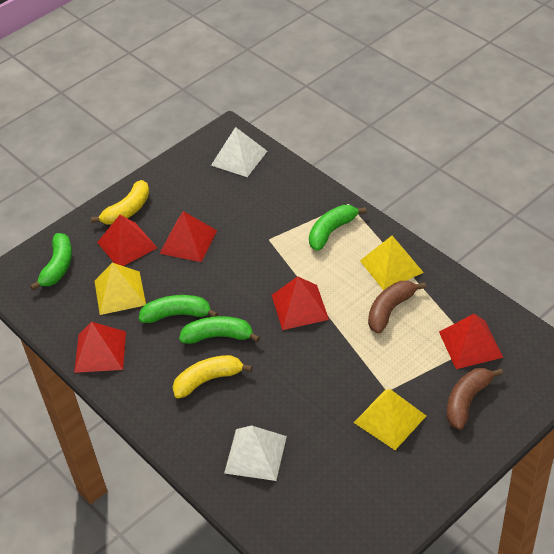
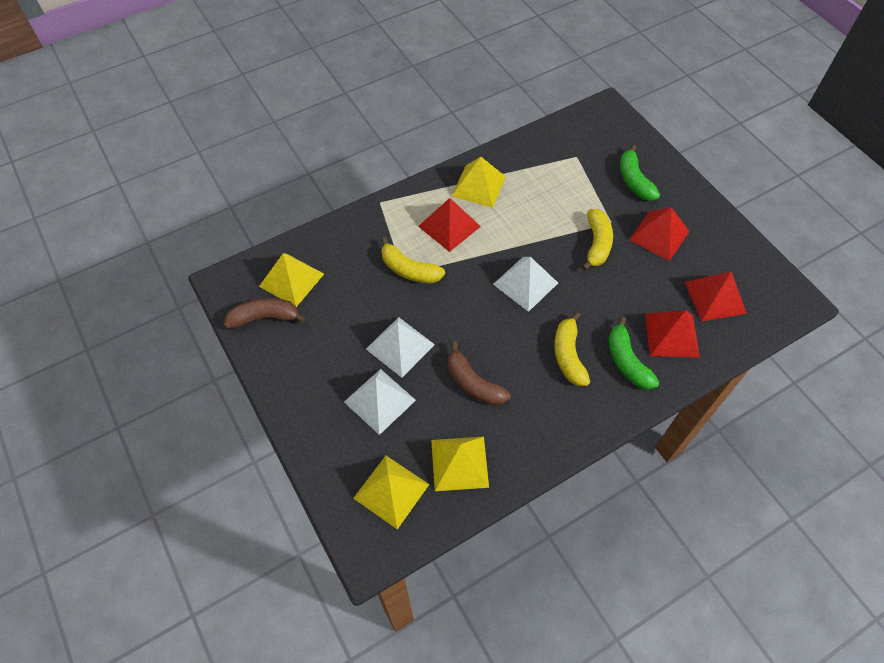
green banana: 4 -> 2
red pyramid: 5 -> 4
white pyramid: 2 -> 3
yellow banana: 2 -> 3
yellow pyramid: 3 -> 4

